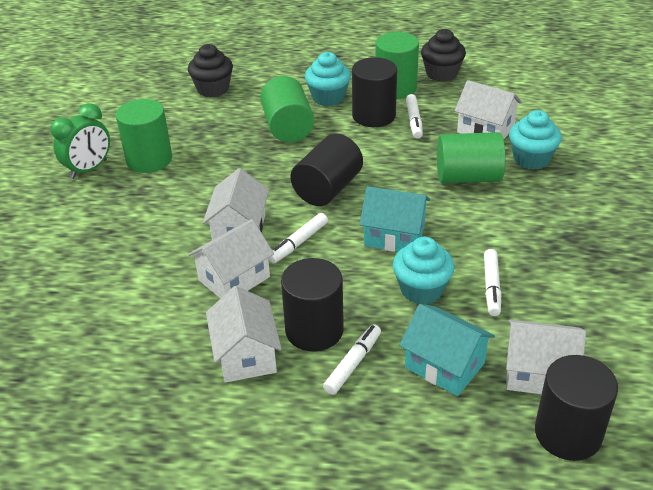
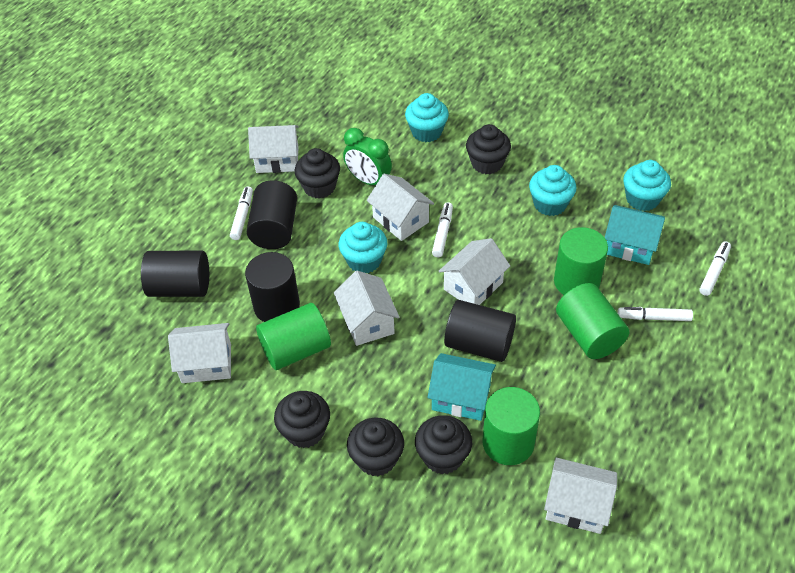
black cupcake: 2 -> 5
turquoise cupcake: 3 -> 4
white house: 5 -> 6

